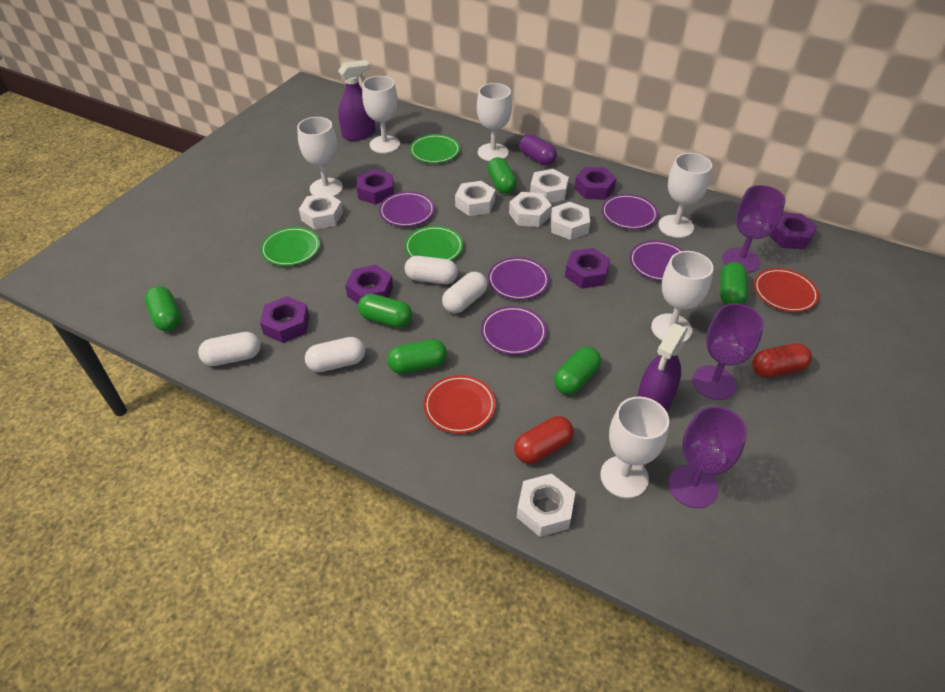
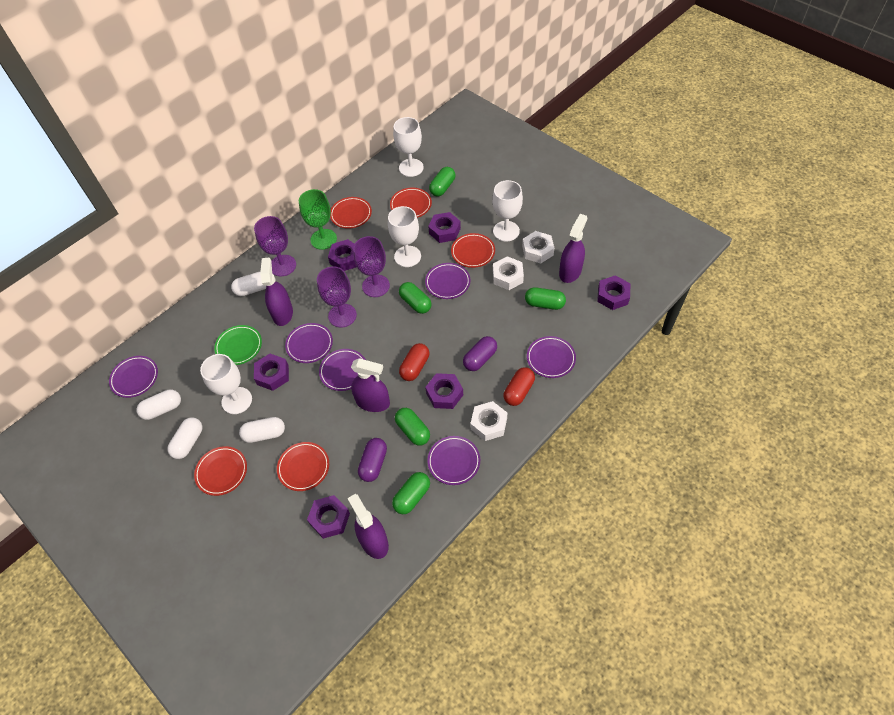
green capsule: 6 -> 5
green goblet: 0 -> 1
green plate: 3 -> 1
purple capsule: 1 -> 2
purple plate: 5 -> 6
purple spray bottle: 2 -> 4
red plate: 2 -> 5
white goblet: 6 -> 4
white nut: 6 -> 3

